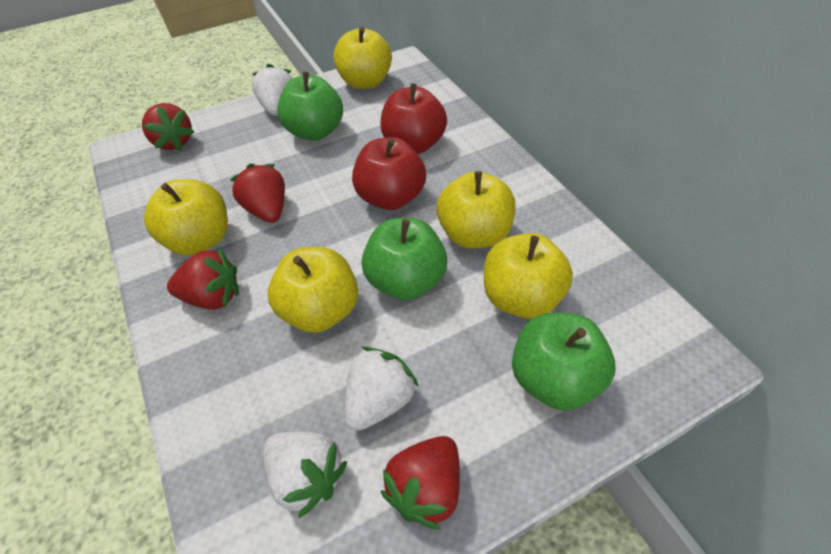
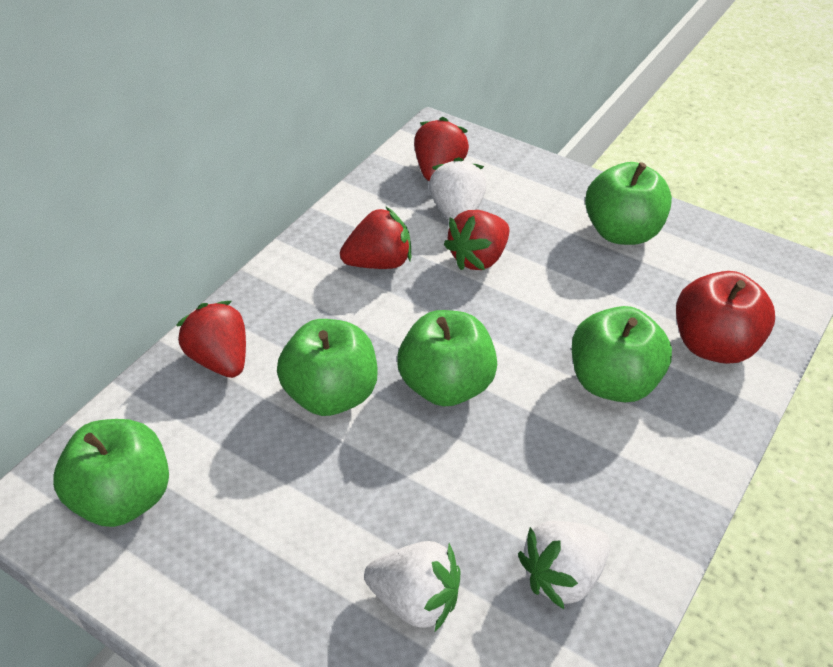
green apple: 3 -> 5
red apple: 2 -> 1
yellow apple: 5 -> 0

